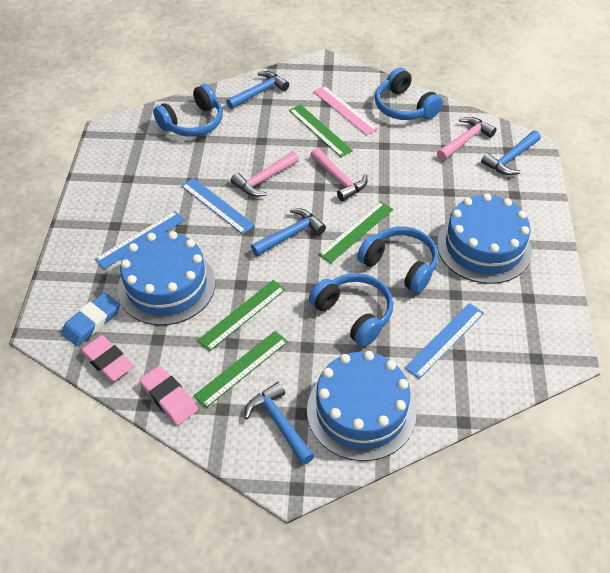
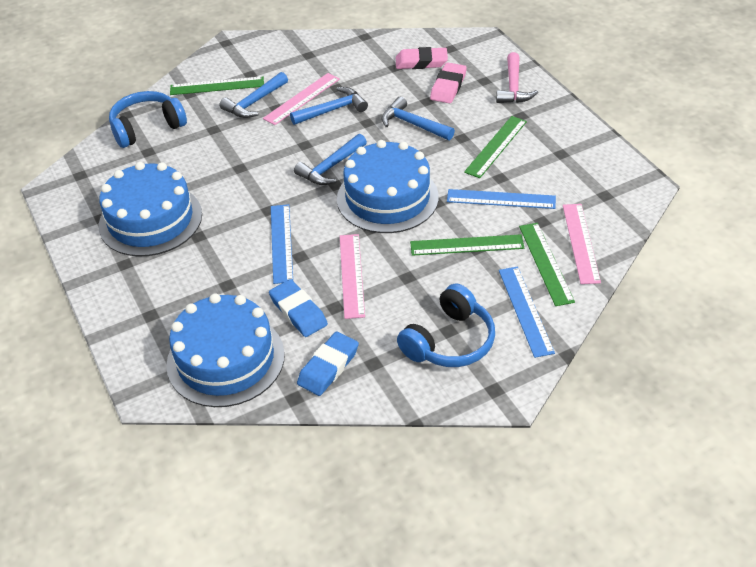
blue eraser: 1 -> 2
blue headphones: 4 -> 2
pink hammer: 3 -> 1
pink ruler: 1 -> 3

